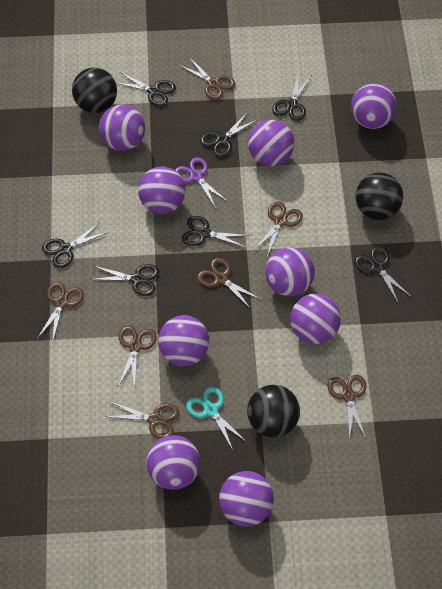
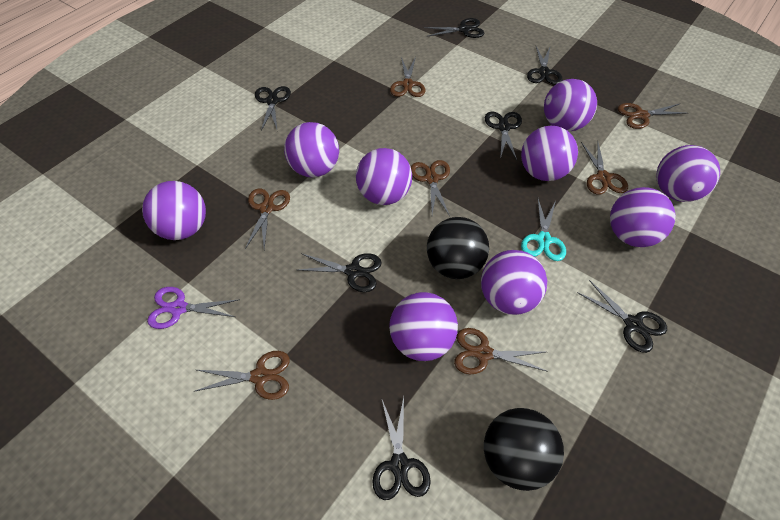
black ball: 3 -> 2

